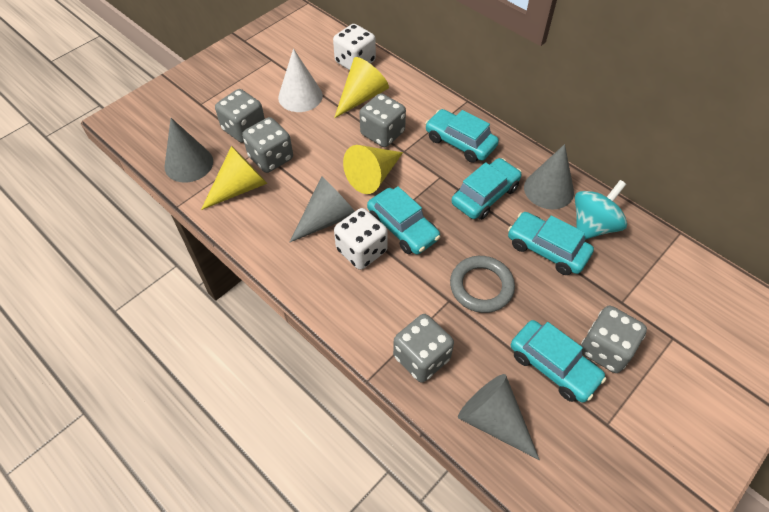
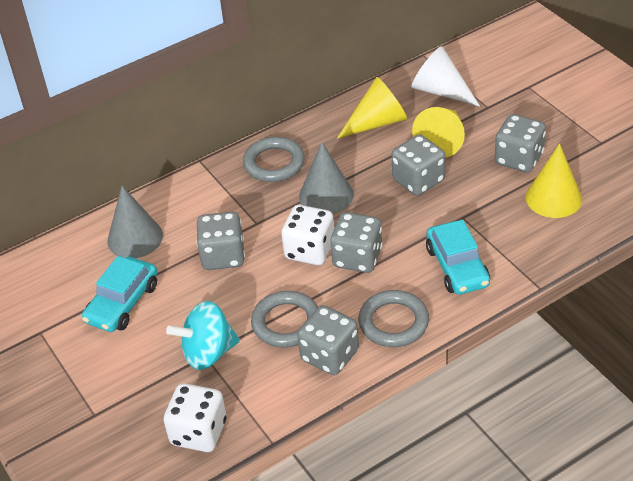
grey cone: 4 -> 2
grey ring: 1 -> 3
turquoise car: 5 -> 2

